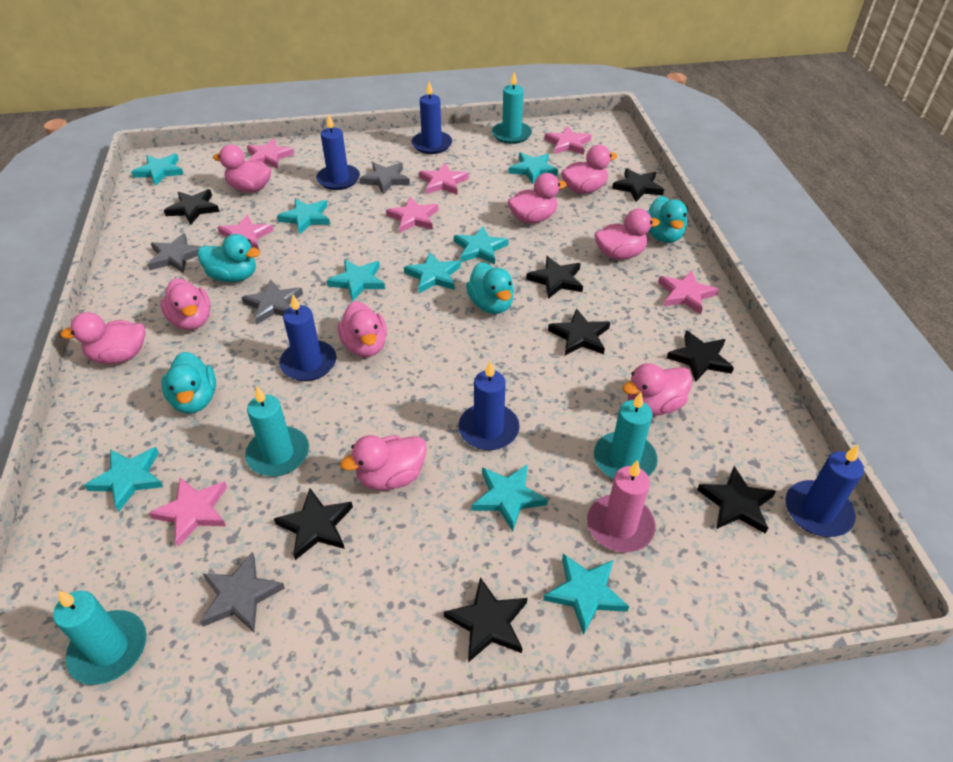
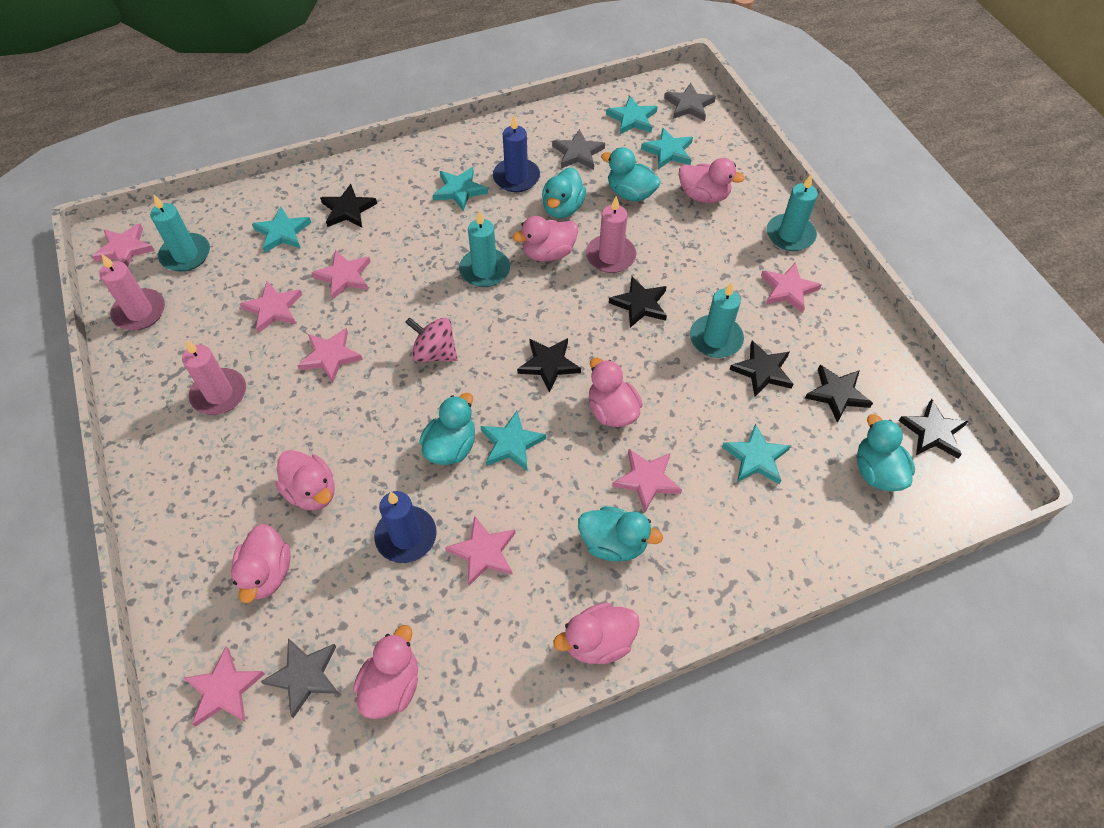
black star: 8 -> 6
blue candle: 5 -> 2
grey star: 4 -> 3
pink candle: 1 -> 3
pink duck: 9 -> 7
pink spinning top: 0 -> 1
pink star: 7 -> 8
turquoise duck: 4 -> 5
turquoise star: 9 -> 6

